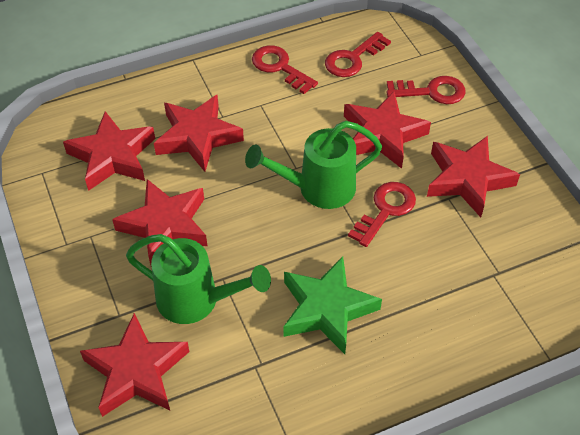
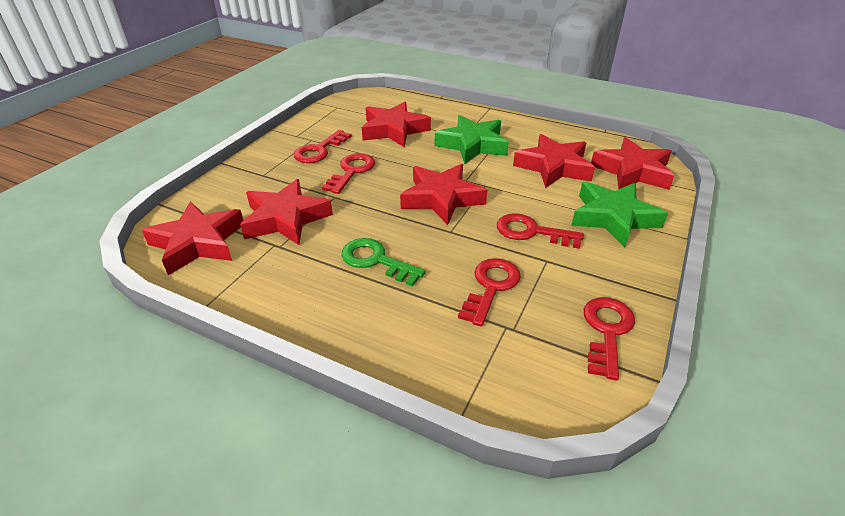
green key: 0 -> 1
green star: 1 -> 2
green watering can: 2 -> 0
red key: 4 -> 5

